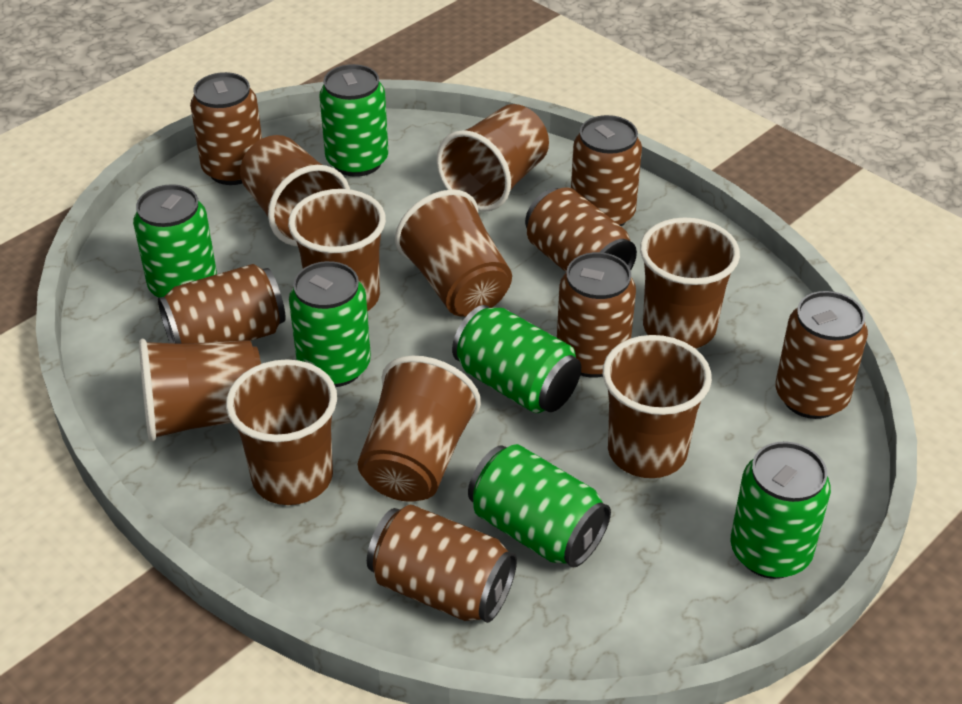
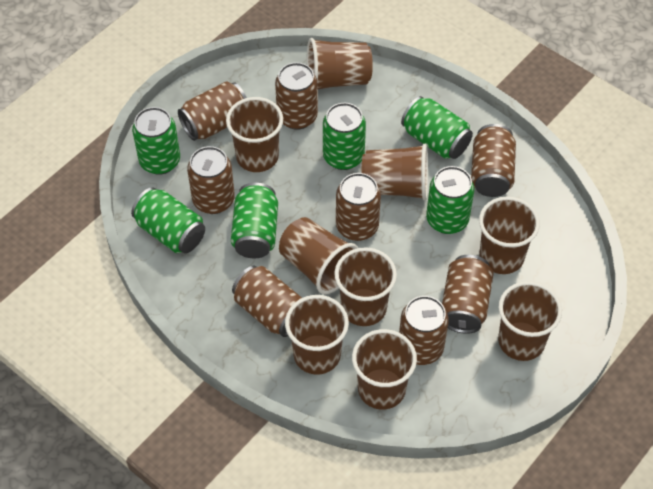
brown can: 7 -> 8

